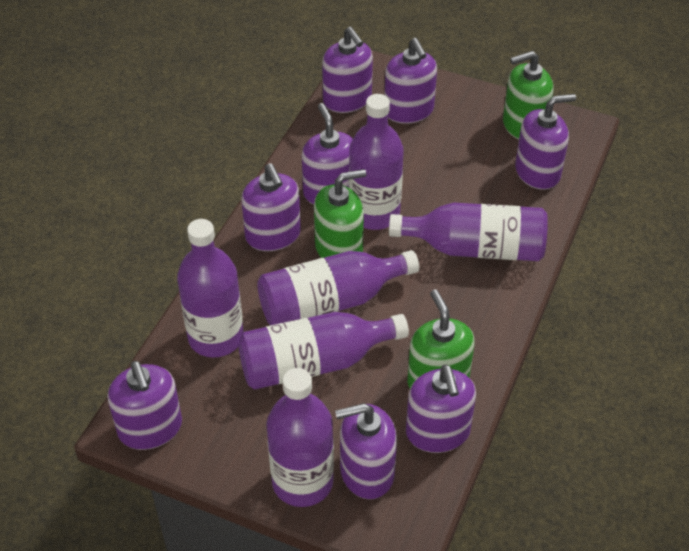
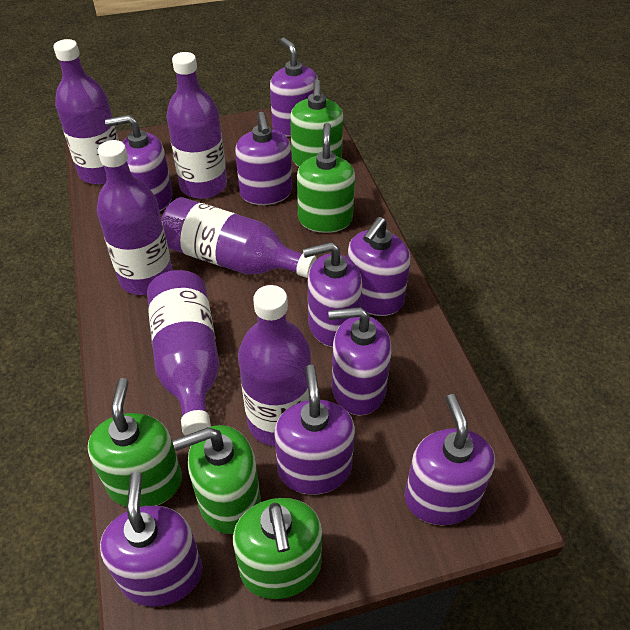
green soap dispenser: 3 -> 5
purple soap dispenser: 8 -> 9

